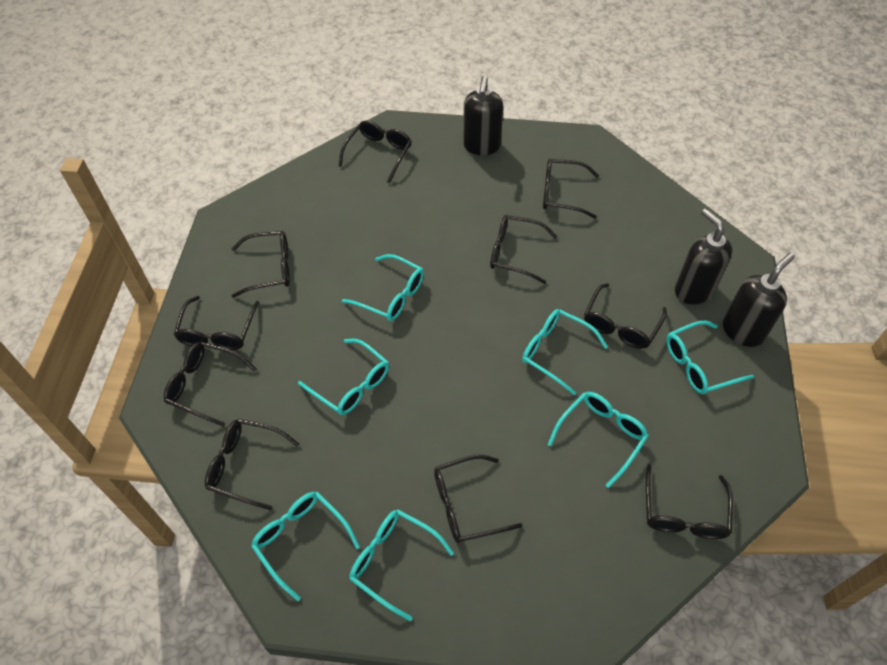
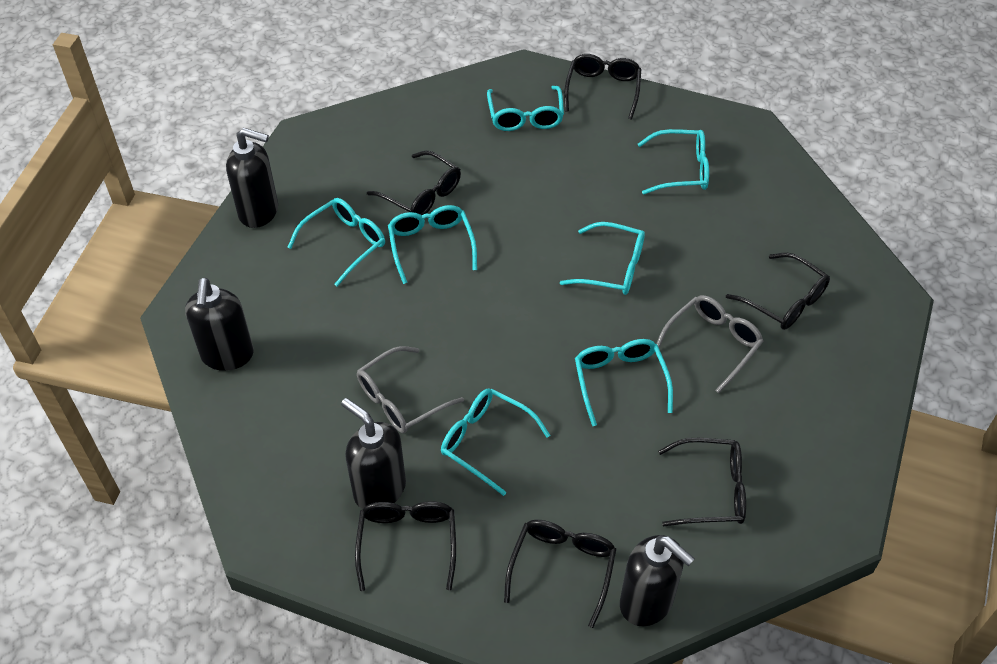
black glasses: 10 -> 6
black soap dispenser: 3 -> 4
grey glasses: 0 -> 2

